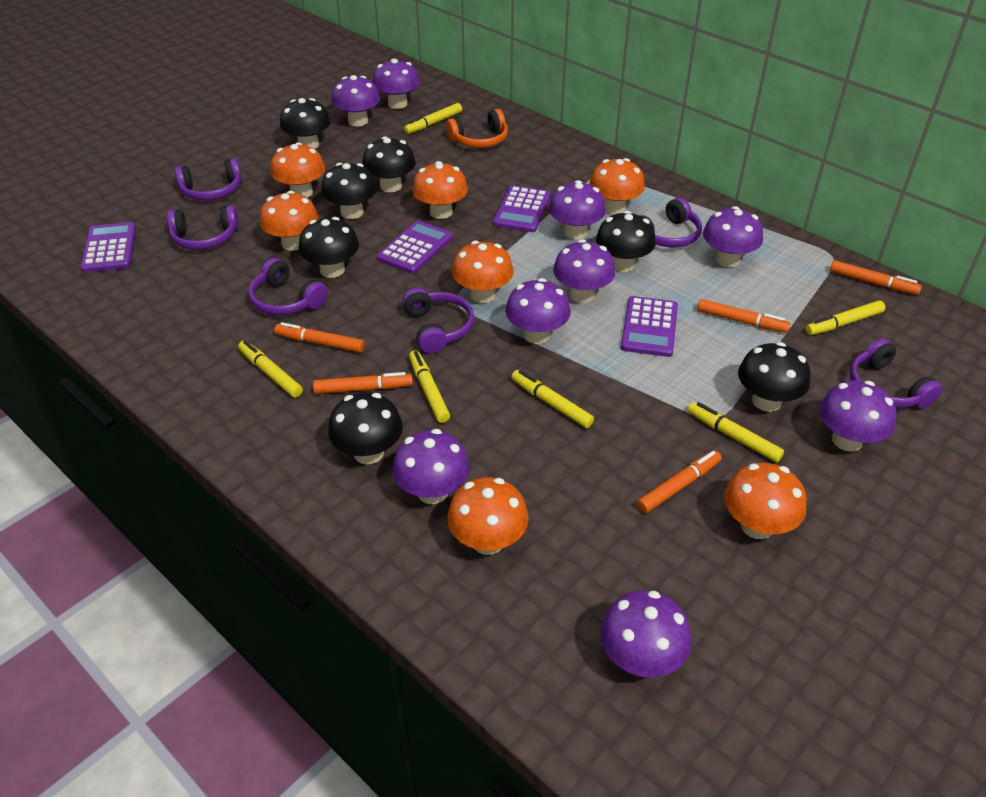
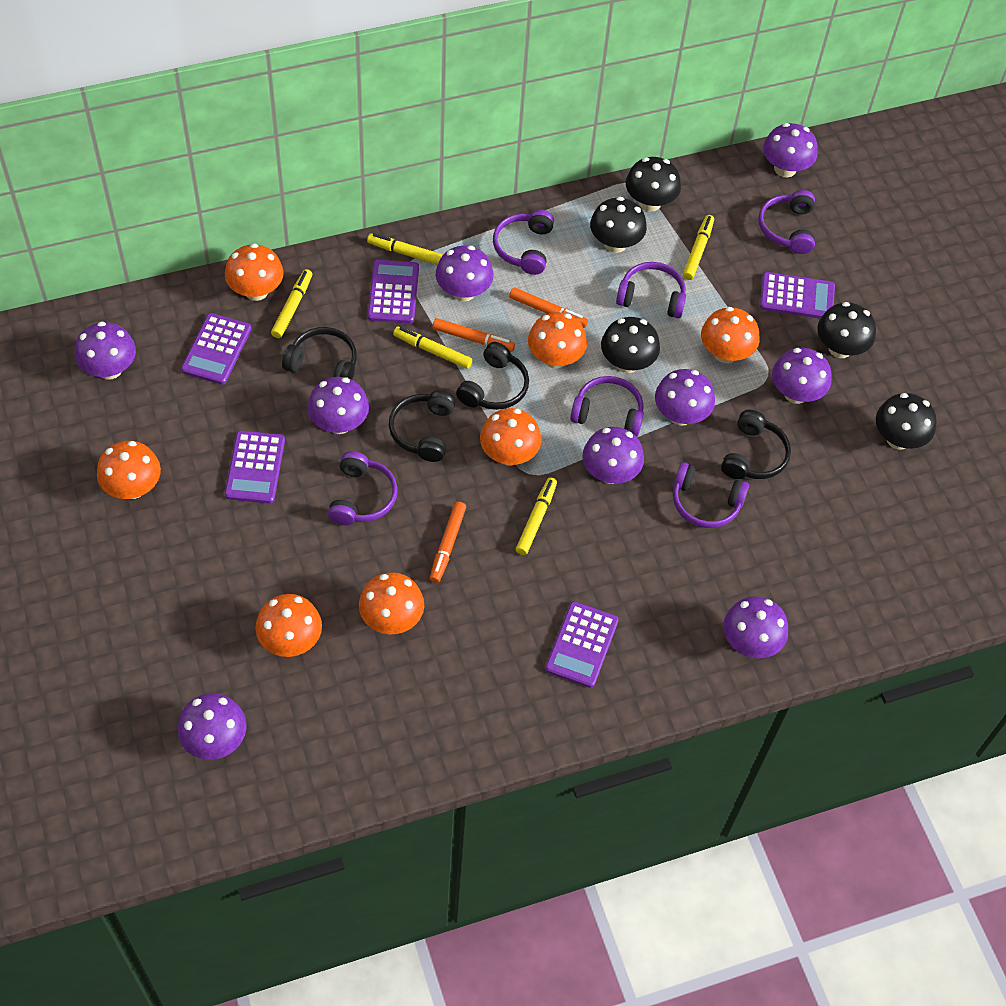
black headphones: 0 -> 4
black mushroom: 7 -> 5
orange headphones: 1 -> 0
orange marker: 5 -> 3
purple calculator: 4 -> 5
yellow marker: 6 -> 5

